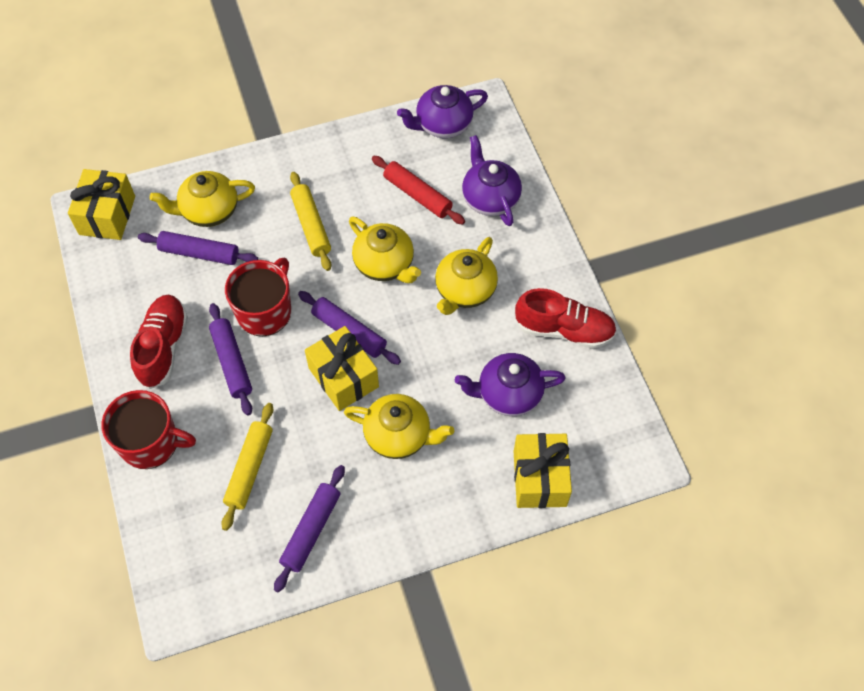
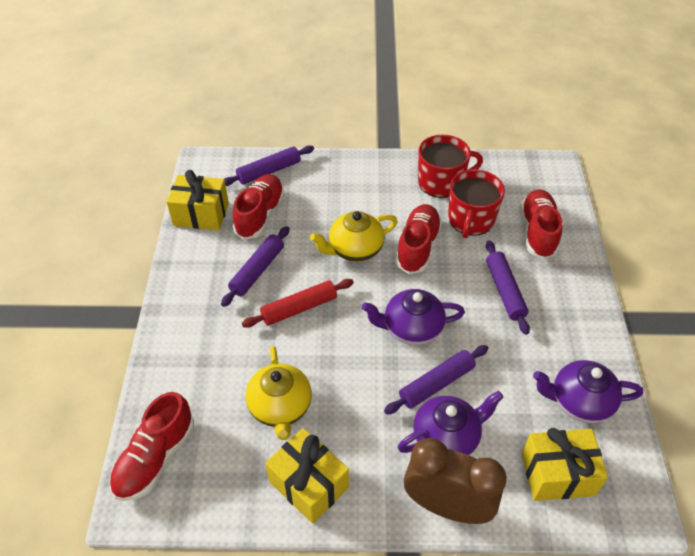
brown clock: 0 -> 1
red shoe: 2 -> 4
yellow rolling pin: 2 -> 0
yellow teapot: 4 -> 2

